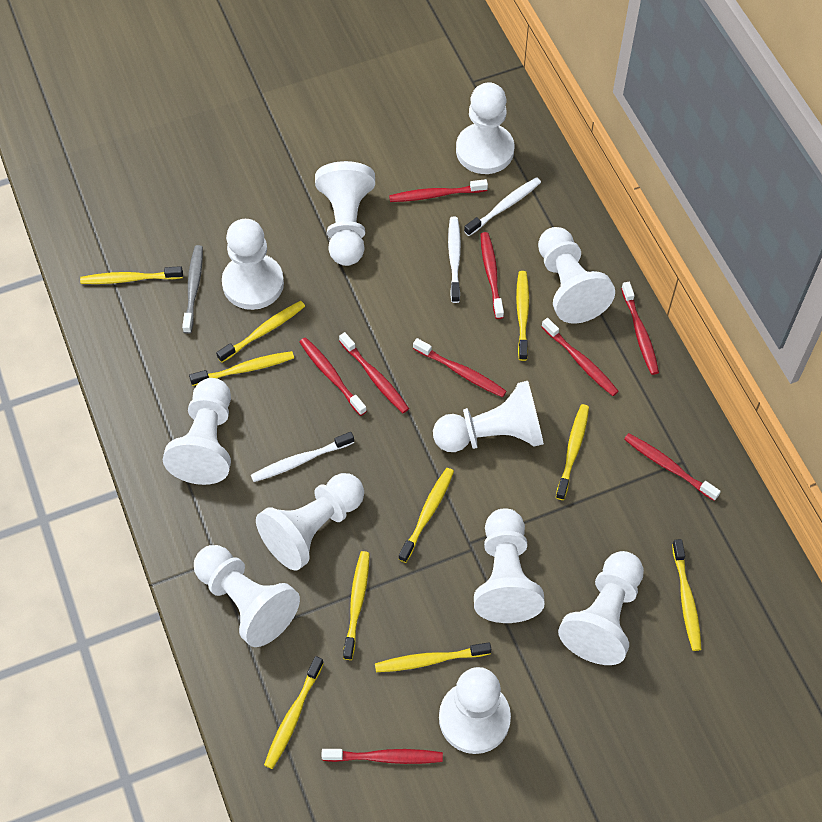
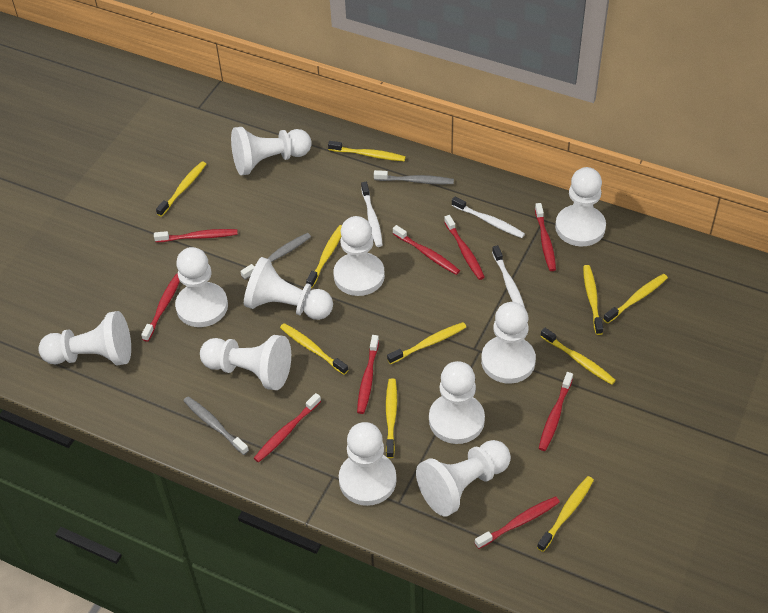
grey toothbrush: 1 -> 3

